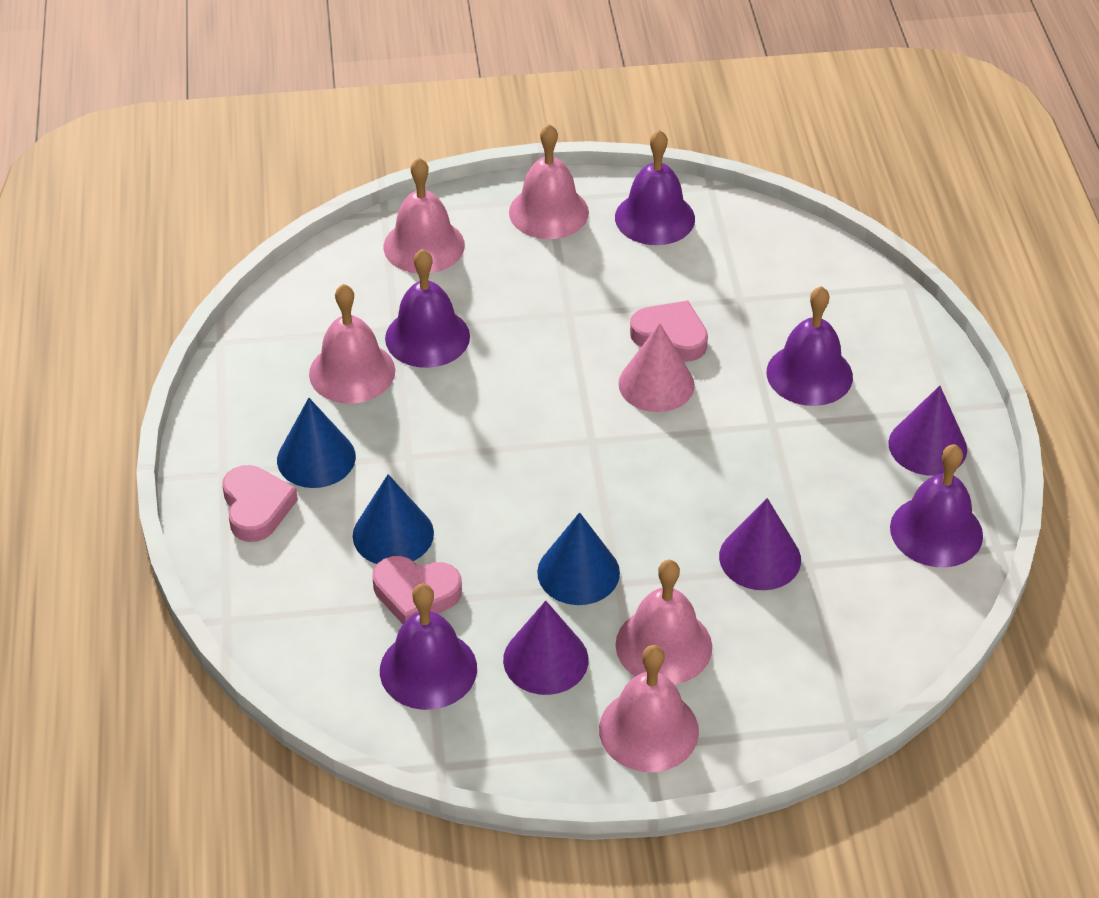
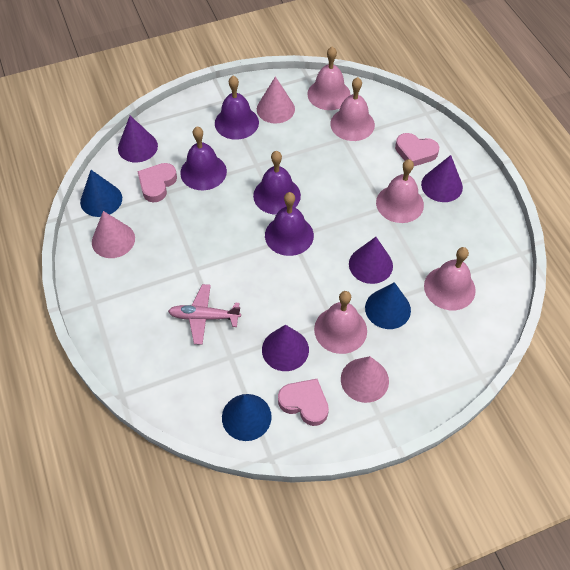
pink cone: 1 -> 3
pink plane: 0 -> 1
purple bell: 5 -> 4
purple cone: 3 -> 4

